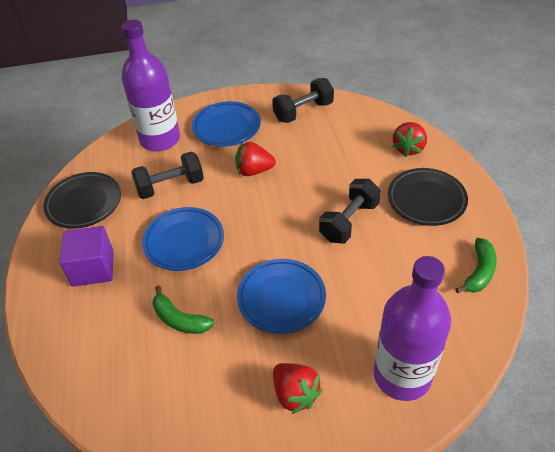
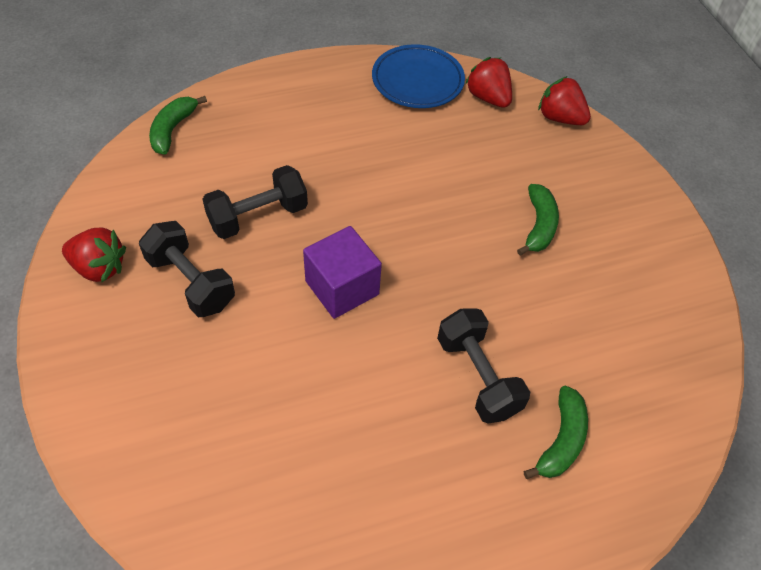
black plate: 2 -> 0
blue plate: 3 -> 1
green banana: 2 -> 3
purple bottle: 2 -> 0

